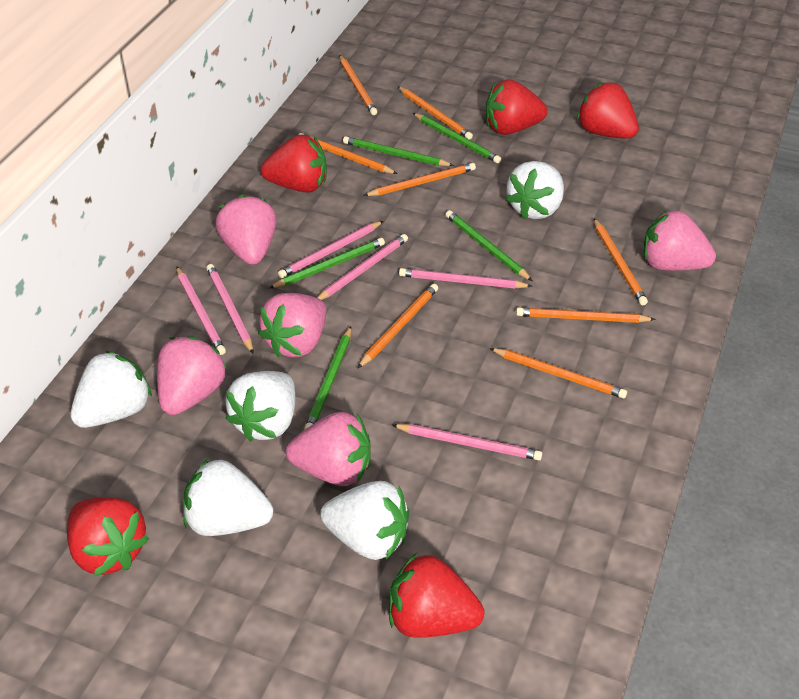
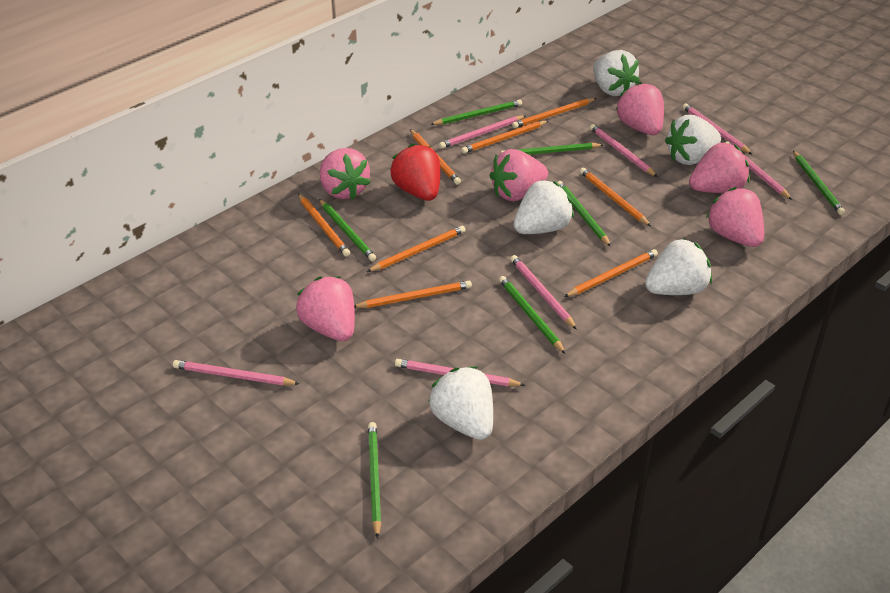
green pencil: 5 -> 7
pink pencil: 6 -> 7
pink strawberry: 5 -> 6
red strawberry: 5 -> 1

